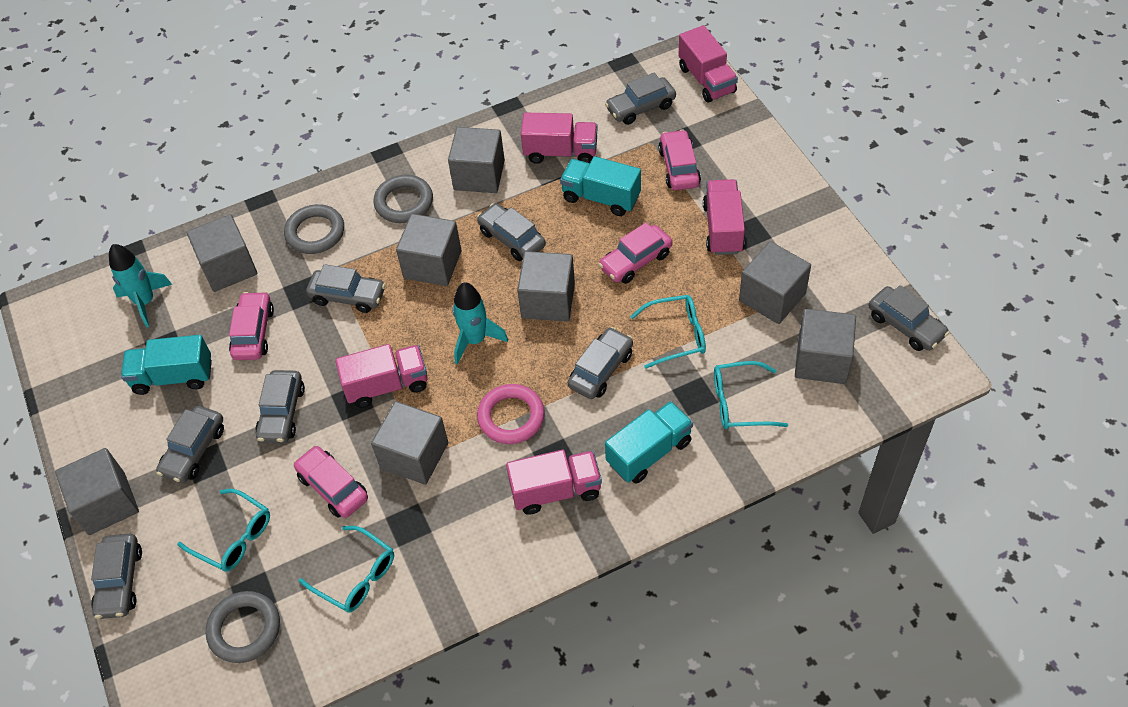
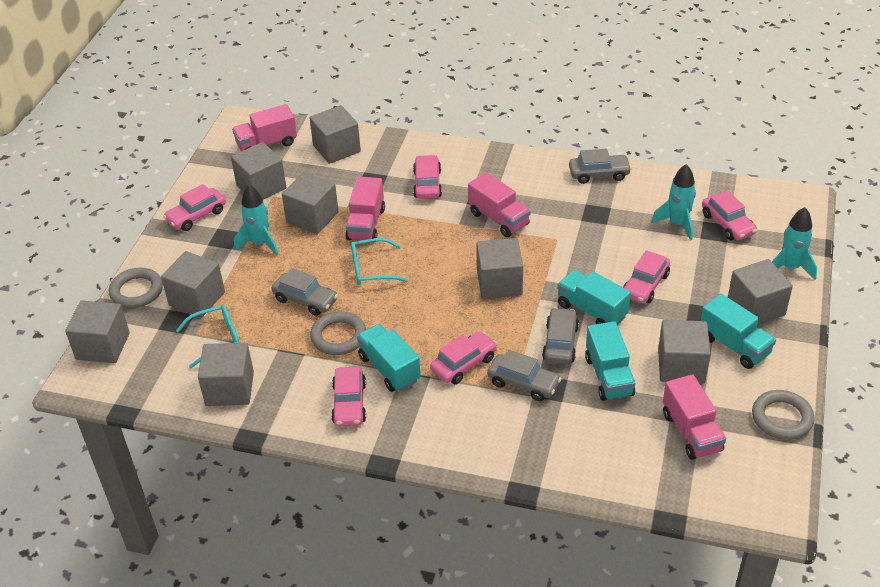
grey car: 8 -> 4
grey cube: 8 -> 9
pink car: 4 -> 6
pink ring: 1 -> 0
pink truck: 5 -> 4
turquoise glasses: 4 -> 2
turquoise rocket: 2 -> 3
turquoise truck: 3 -> 4

